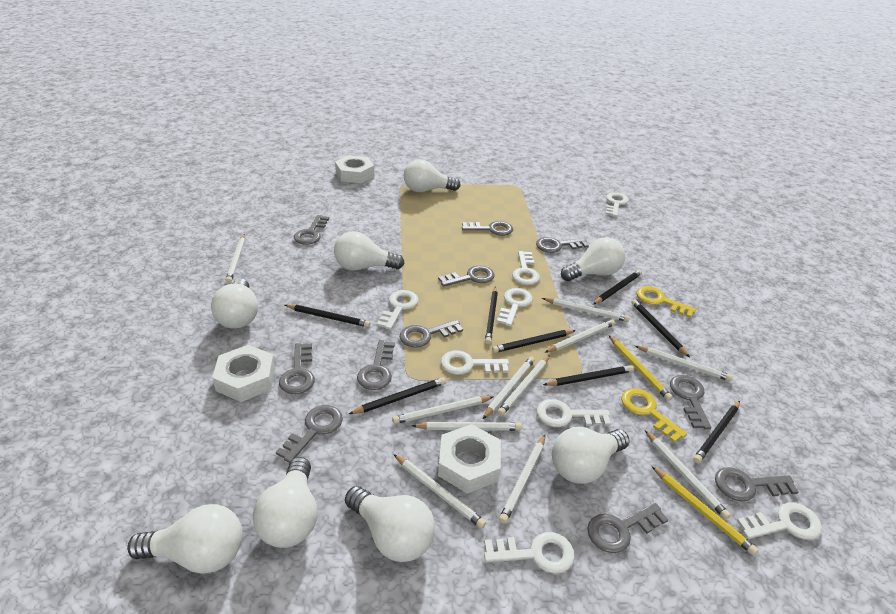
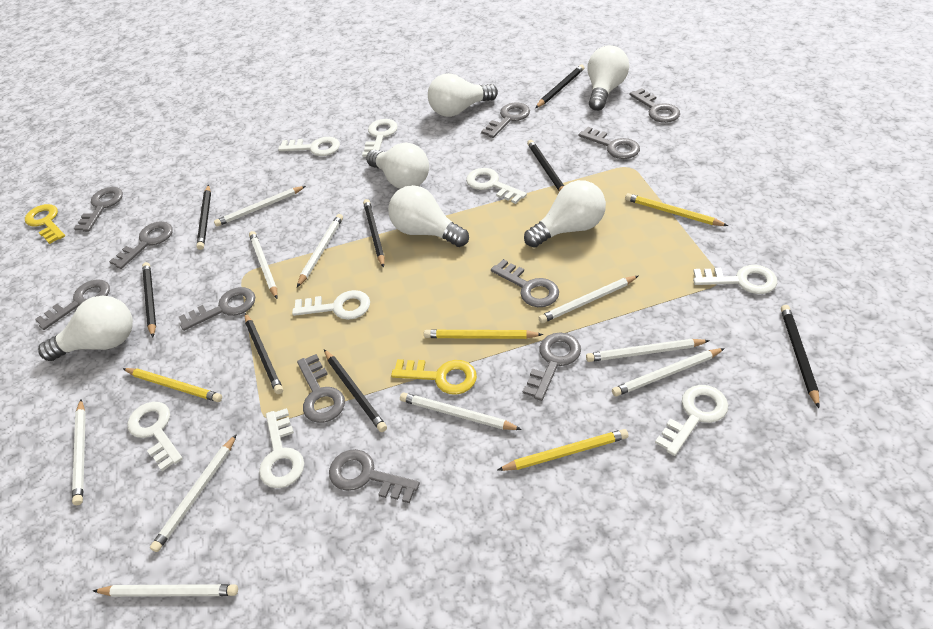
white light bulb: 8 -> 6
white nut: 3 -> 0
white pencil: 11 -> 10
yellow pencil: 2 -> 4

